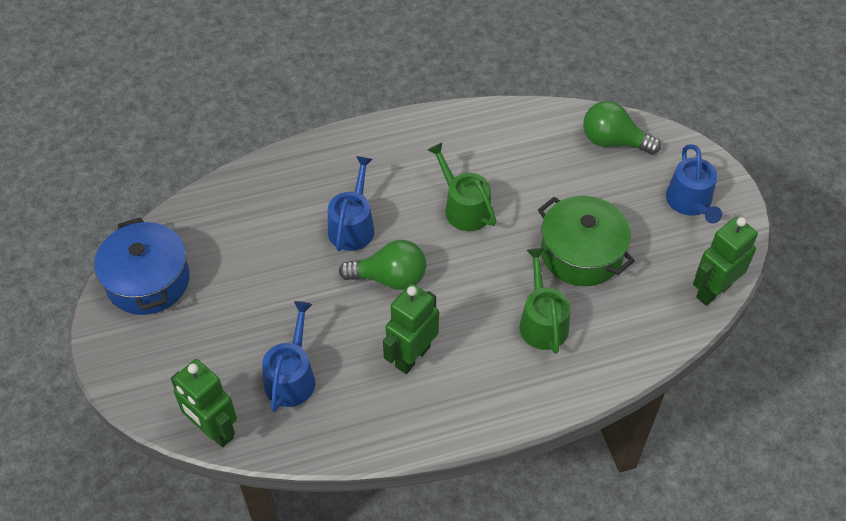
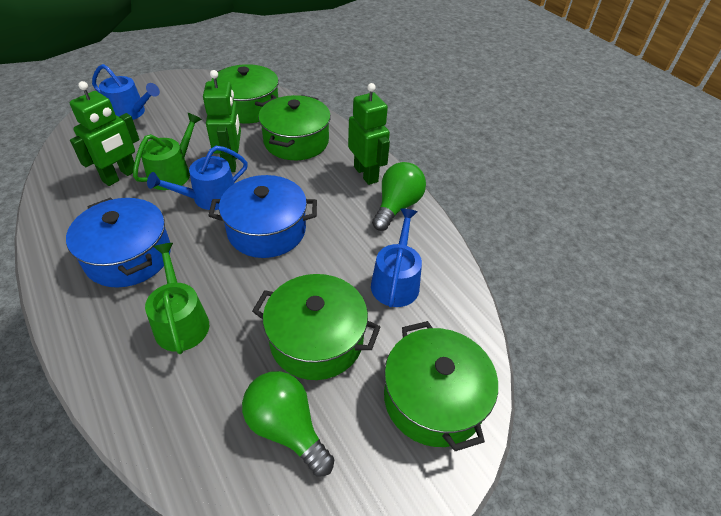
blue pot: 1 -> 2
green pot: 1 -> 4

